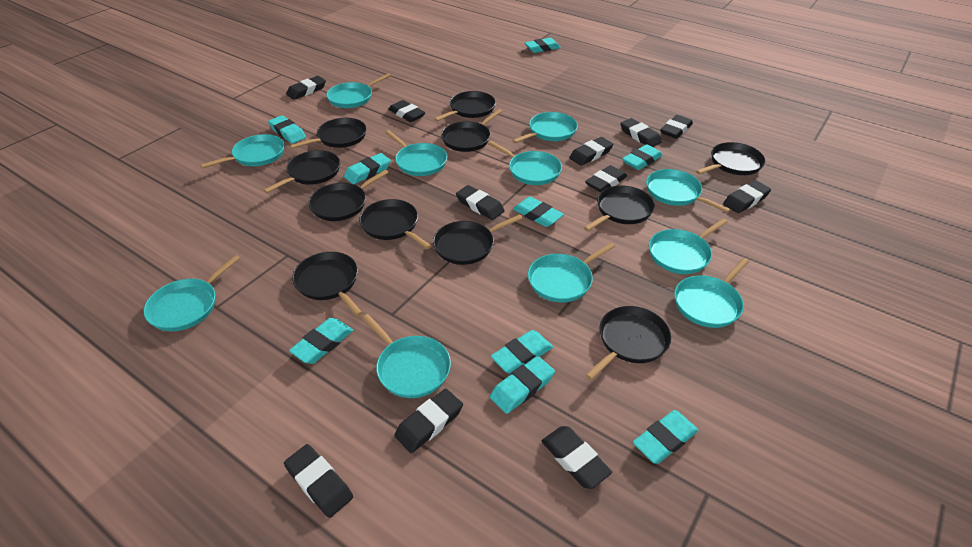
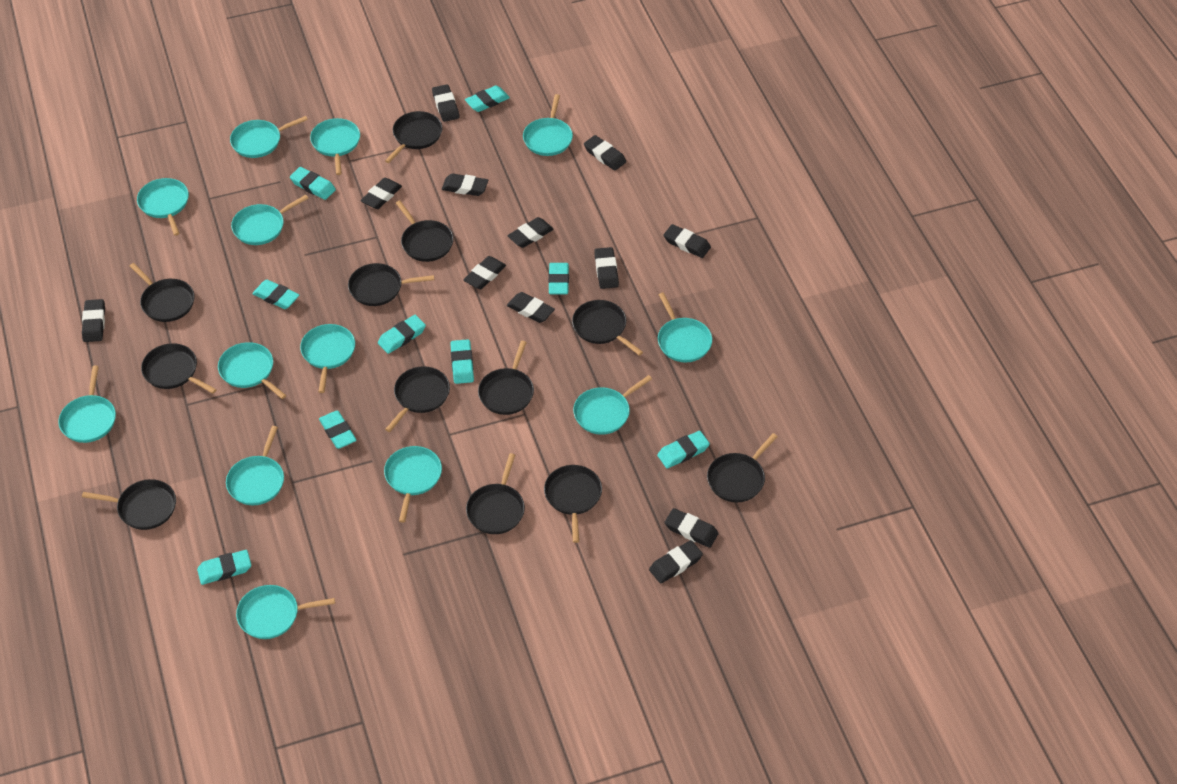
black eraser: 11 -> 12
black pan: 11 -> 12
turquoise pan: 11 -> 13

